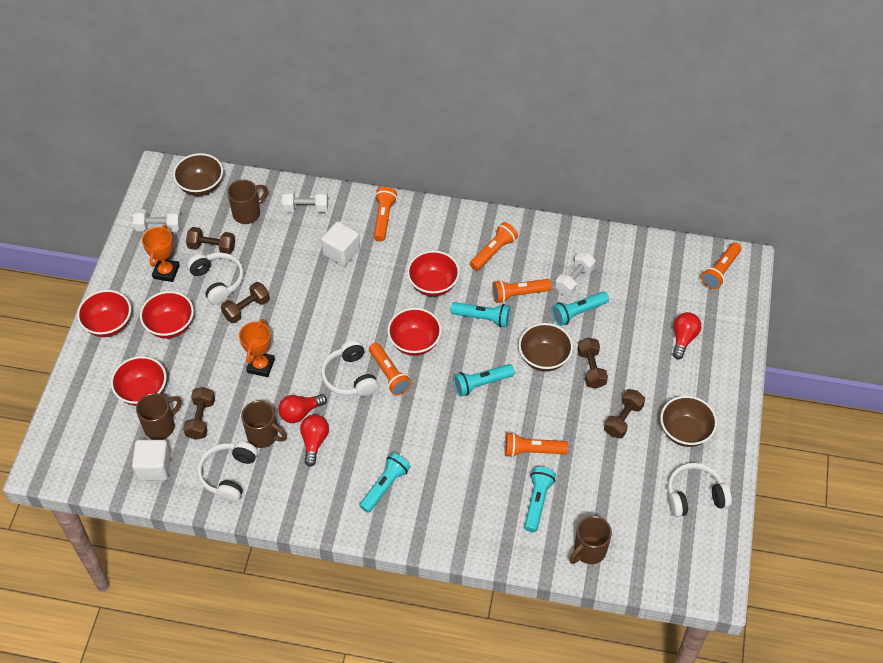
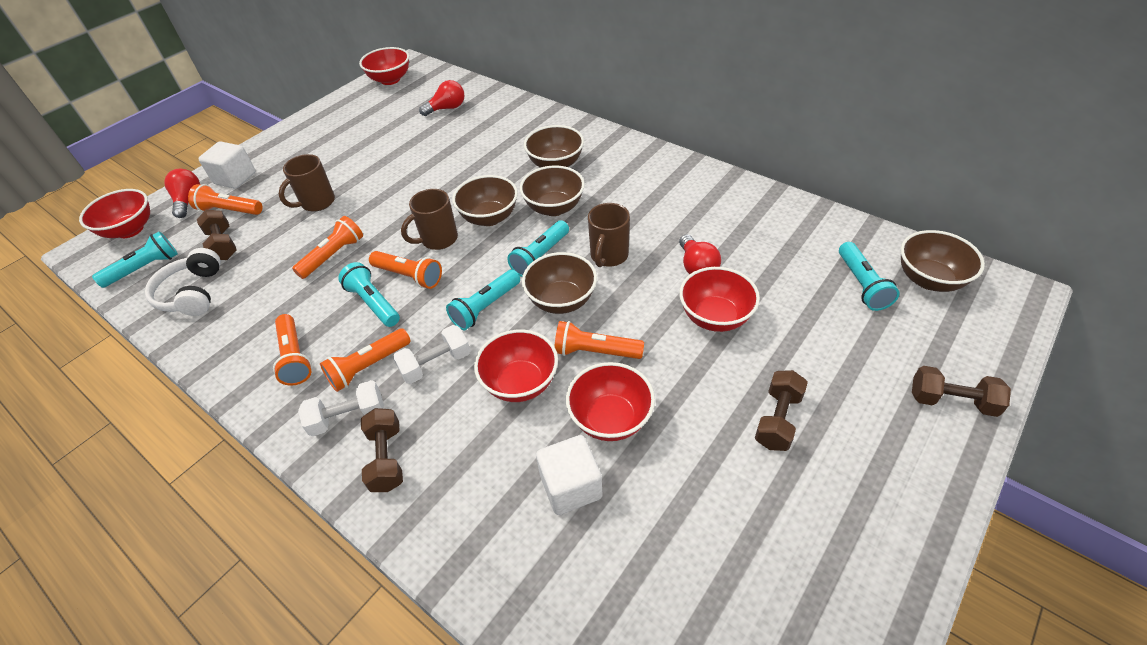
brown bowl: 3 -> 5
brown dumbbell: 5 -> 4
brown mug: 4 -> 3
orange trophy: 2 -> 0
white dumbbell: 3 -> 2
white headphones: 4 -> 1

